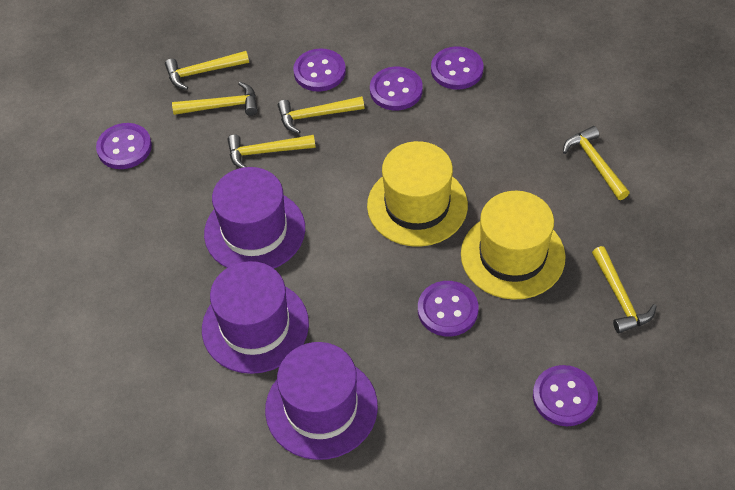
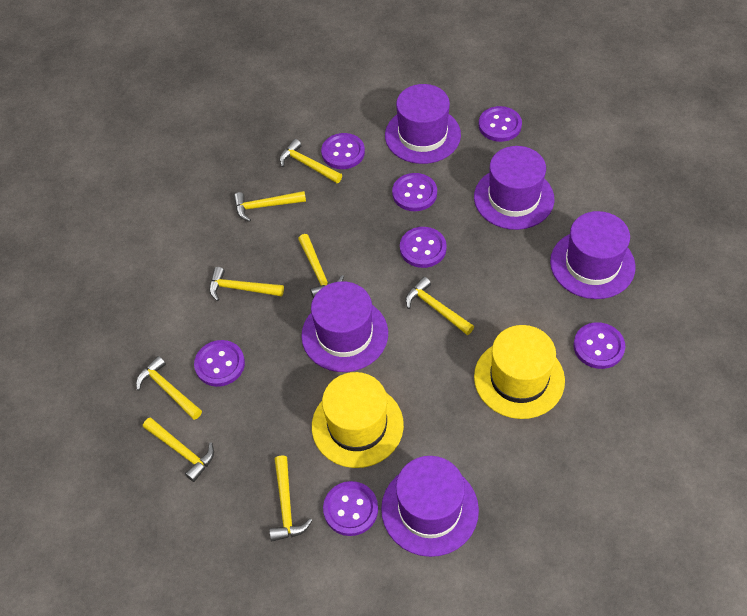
purple button: 6 -> 7
purple hat: 3 -> 5
yellow hammer: 6 -> 8

